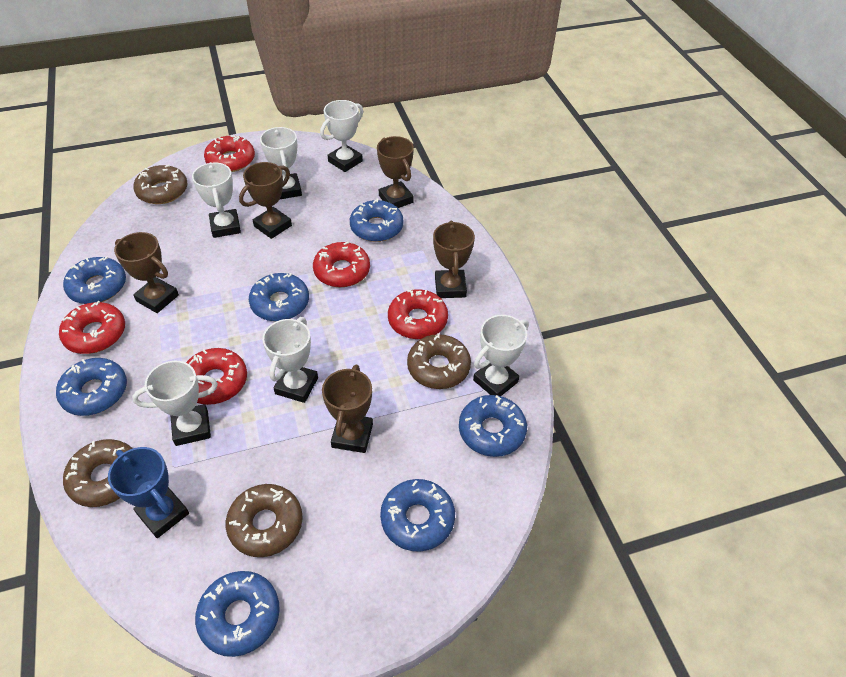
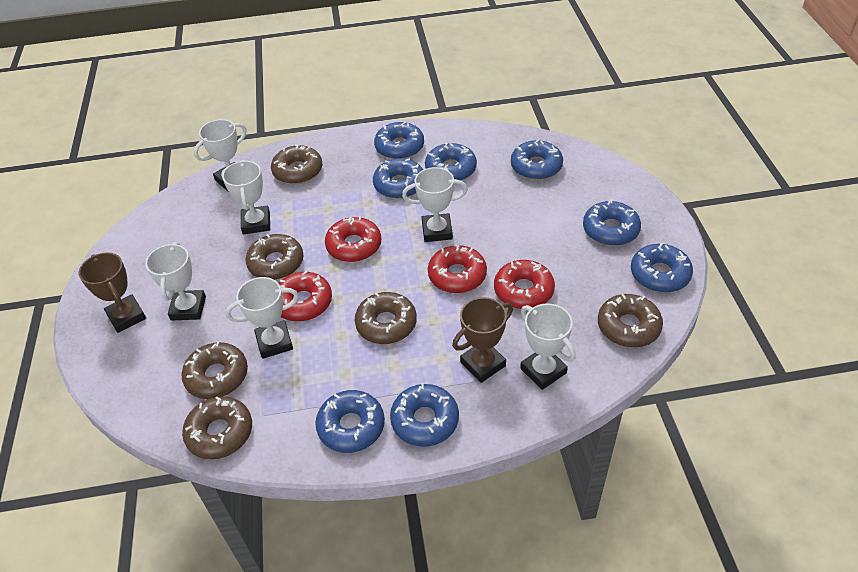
blue donut: 7 -> 8
blue trophy: 1 -> 0
brown donut: 4 -> 6
brown trophy: 5 -> 2
red donut: 5 -> 4

